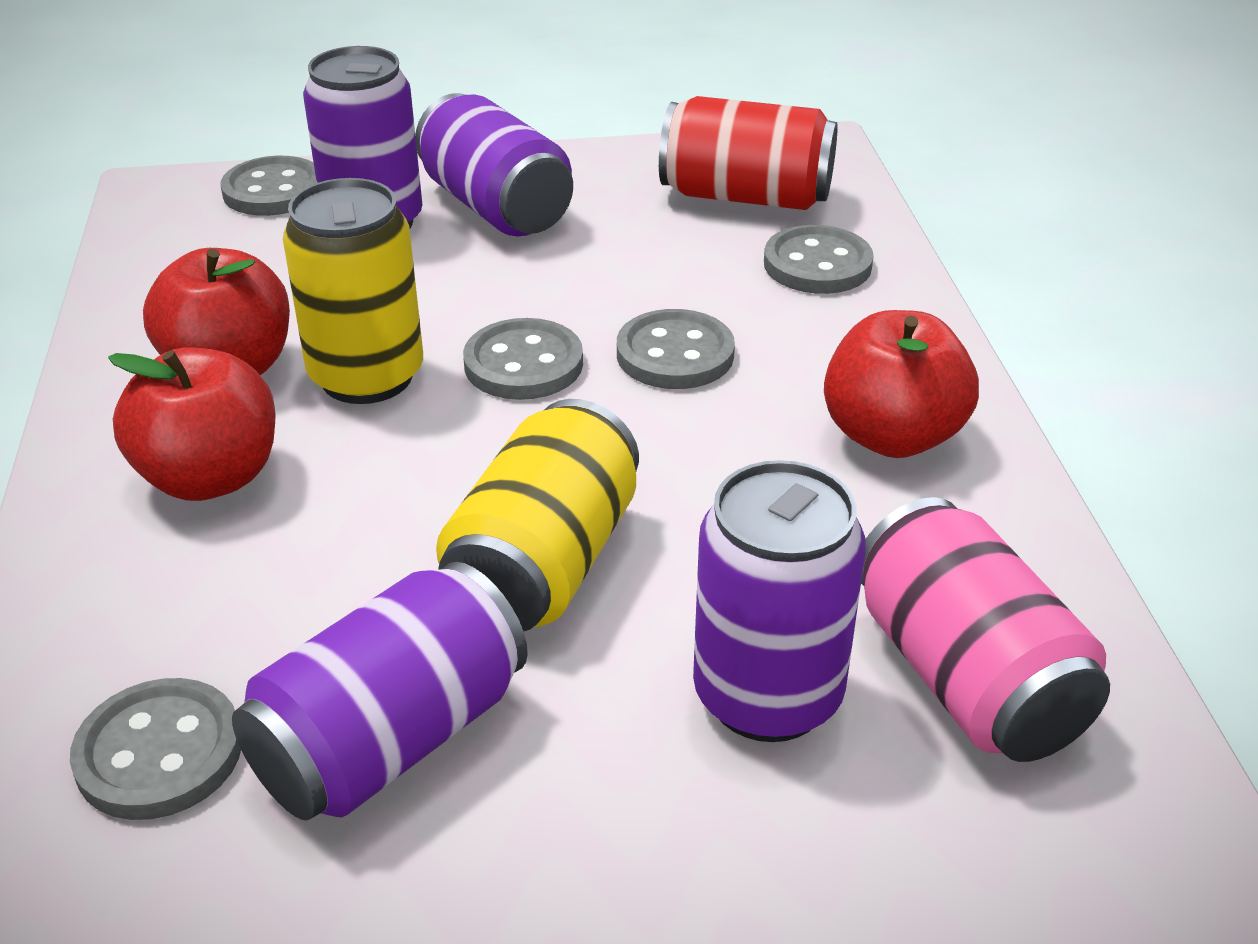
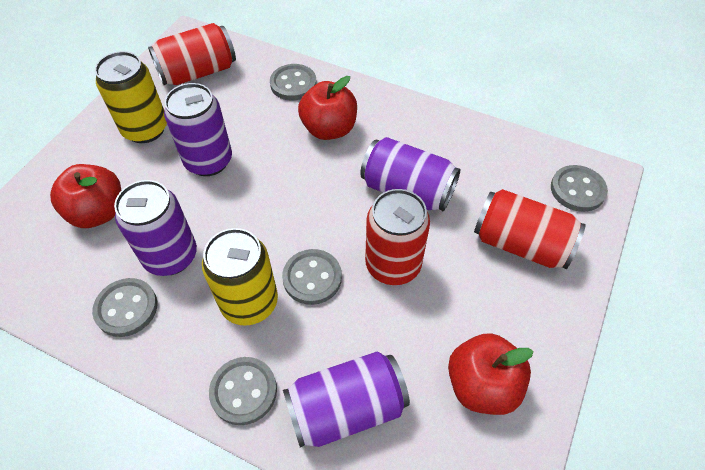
pink can: 1 -> 0
red can: 1 -> 3

